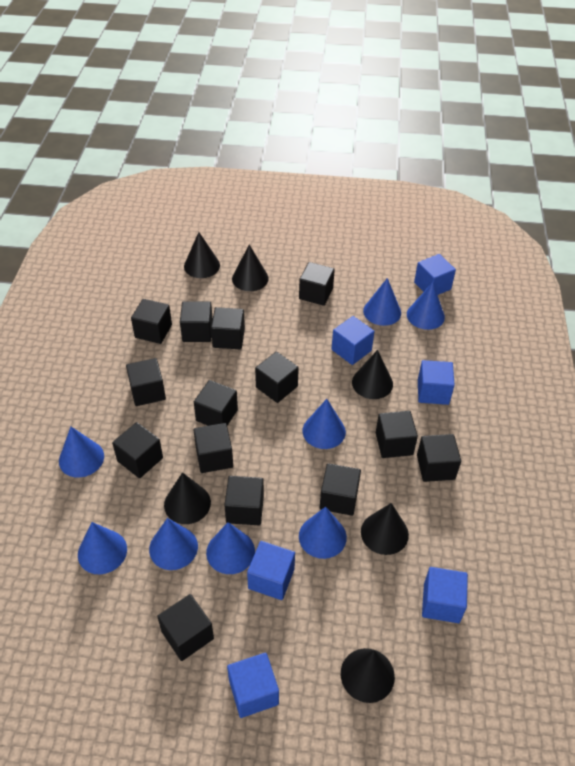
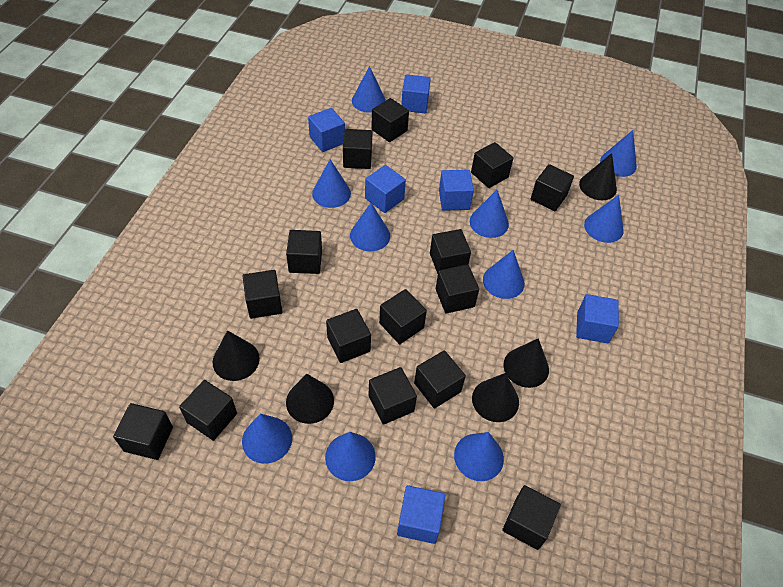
black cone: 6 -> 5
black cube: 14 -> 15
blue cone: 8 -> 10

